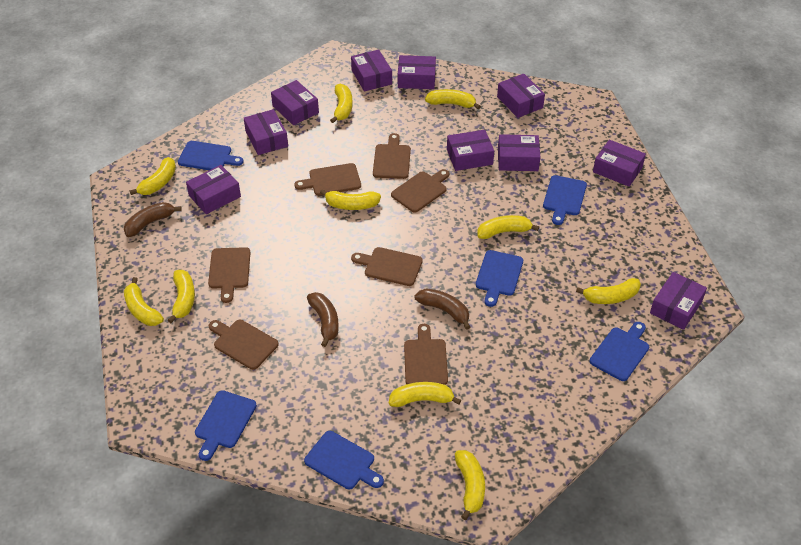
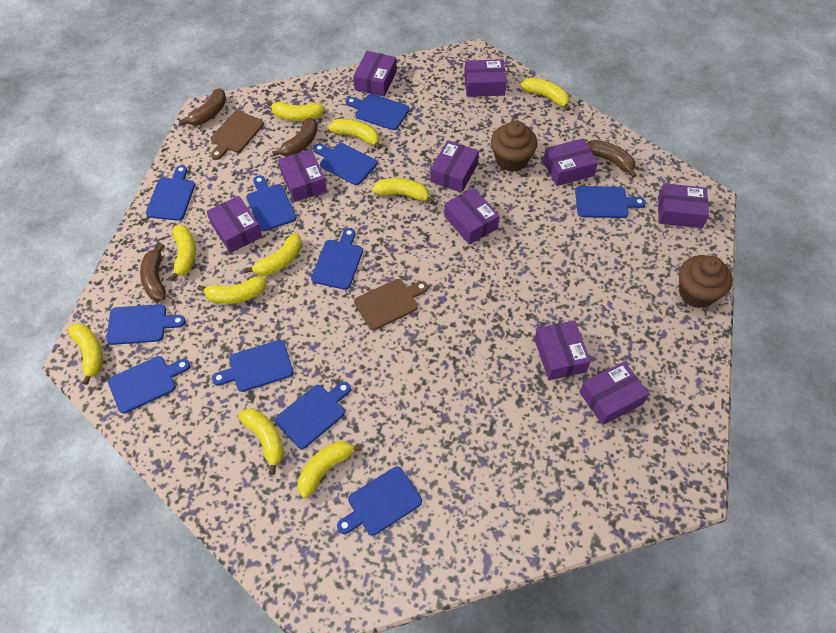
blue cutting board: 6 -> 11
brown banana: 3 -> 4
brown cupcake: 0 -> 2
brown cutting board: 7 -> 2

